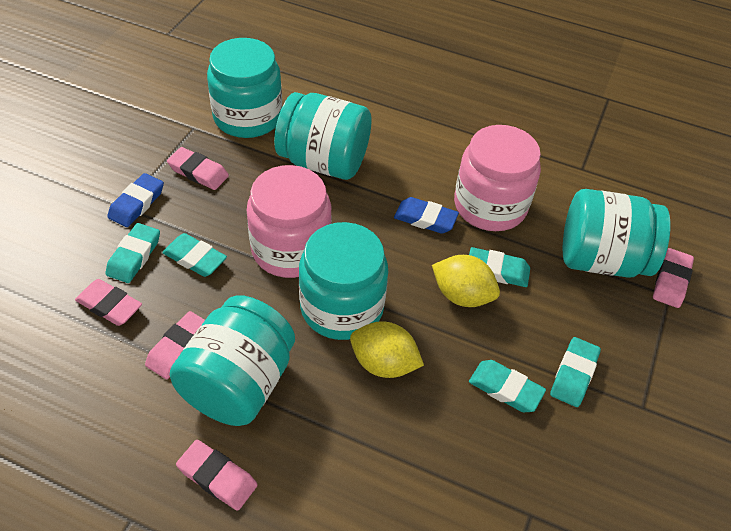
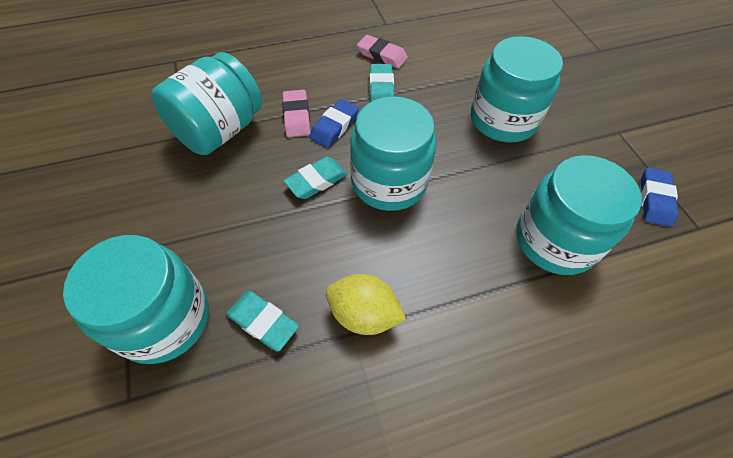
pink eraser: 5 -> 2
pink jar: 2 -> 0
turquoise eraser: 5 -> 3
yellow lemon: 2 -> 1

